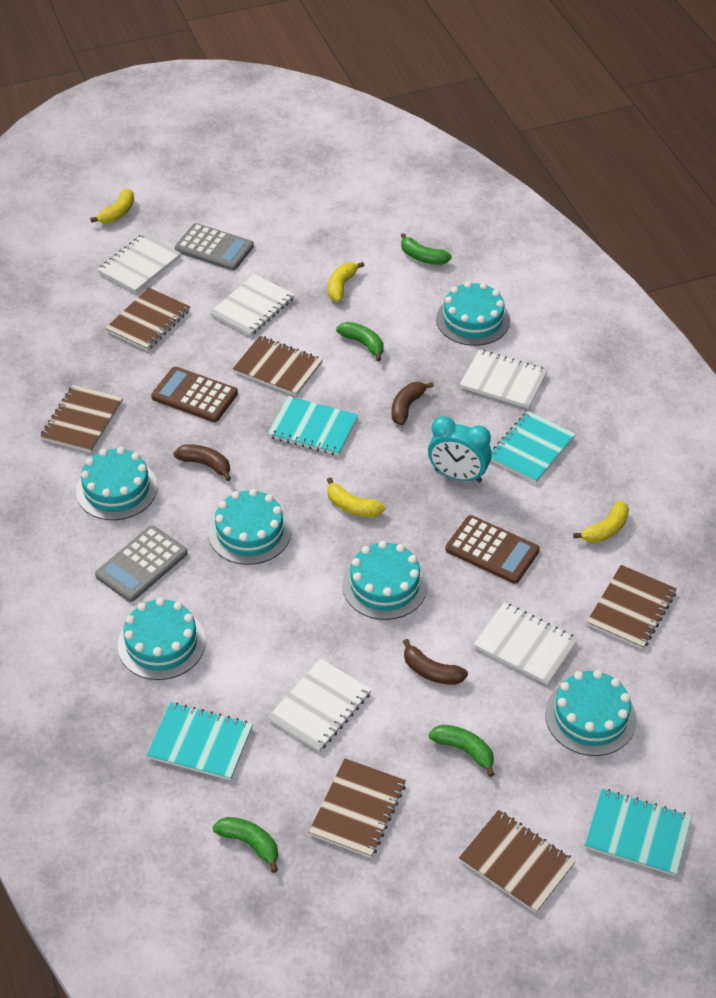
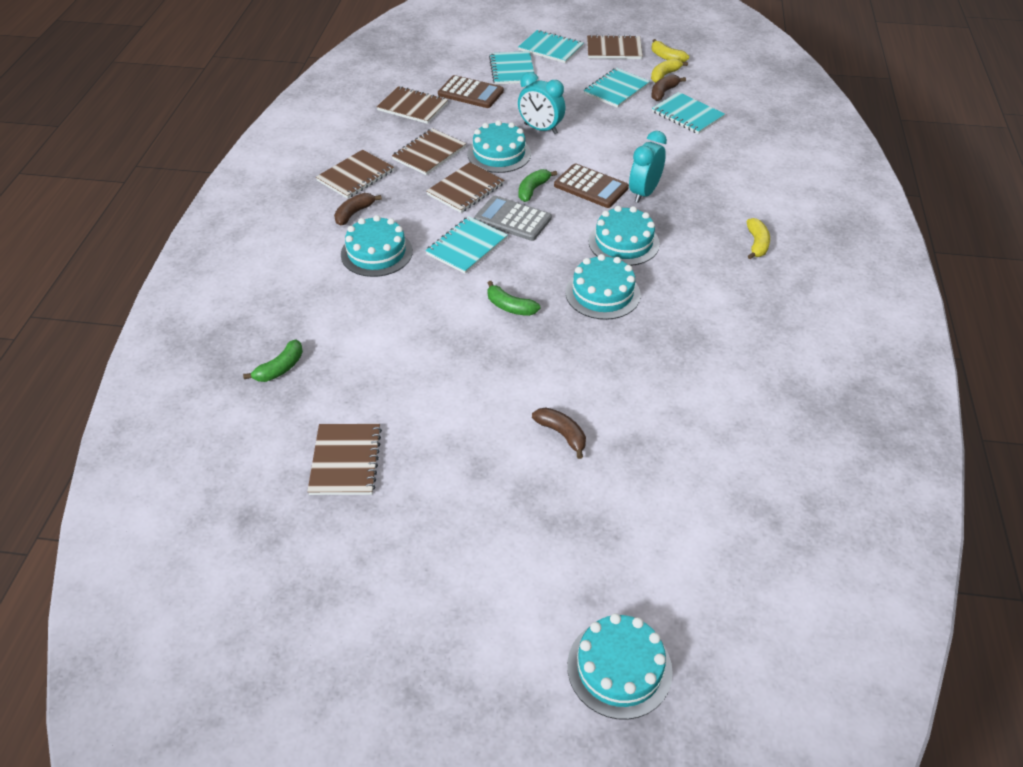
green banana: 4 -> 3
grey calculator: 2 -> 1
turquoise cake: 6 -> 5
turquoise clock: 1 -> 2
turquoise notebook: 4 -> 5
white notebook: 5 -> 0
yellow banana: 4 -> 3

